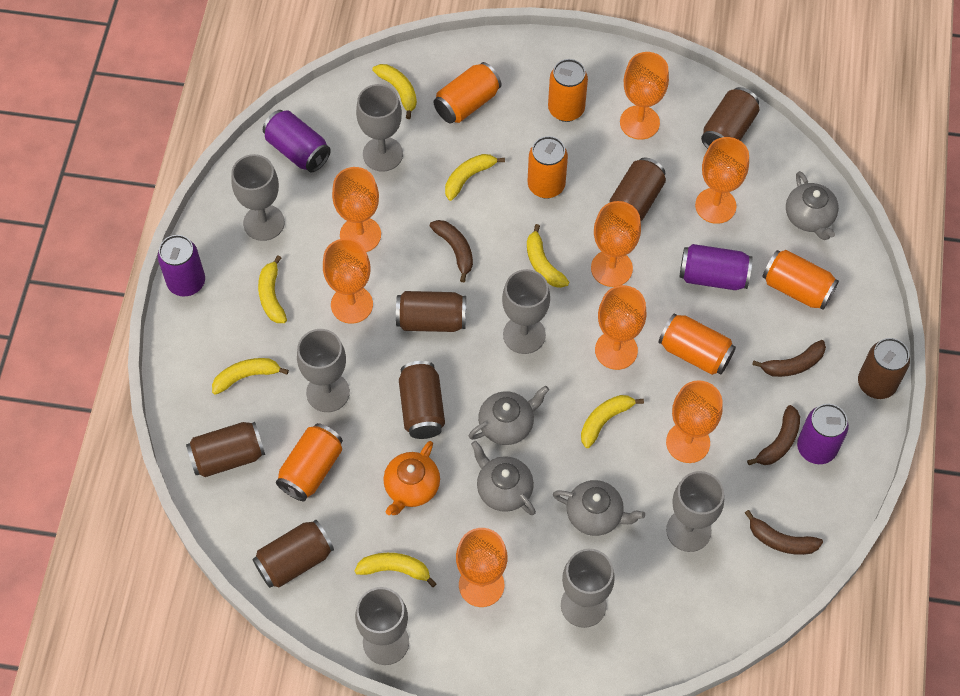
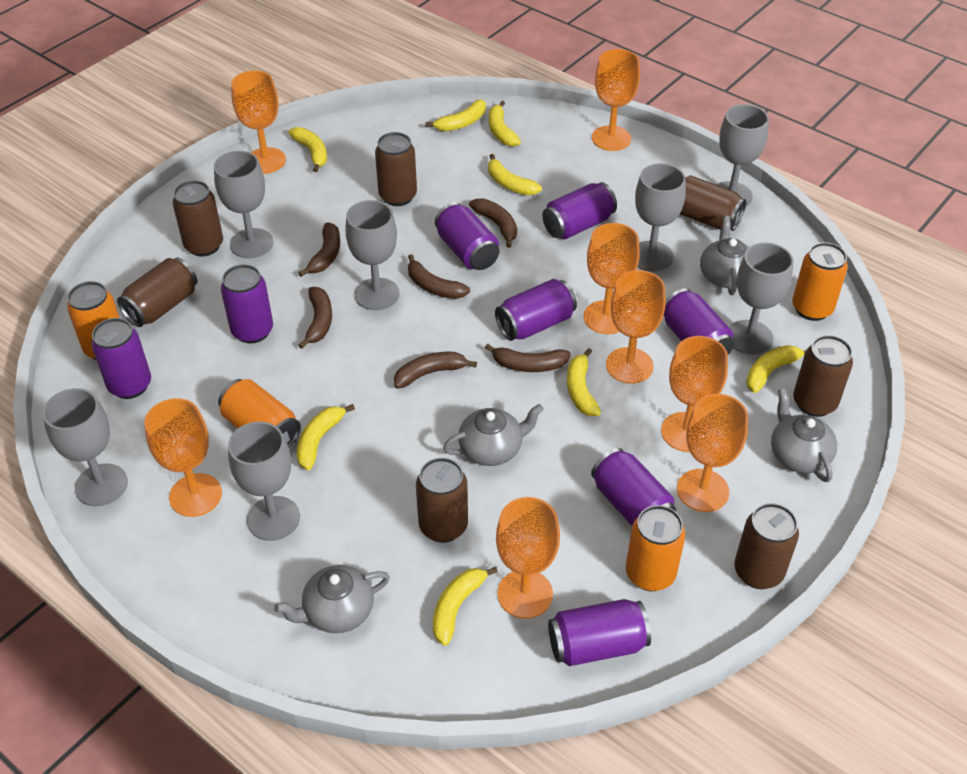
brown banana: 4 -> 6
orange can: 6 -> 4
orange teapot: 1 -> 0
purple can: 4 -> 8
yellow banana: 7 -> 8

